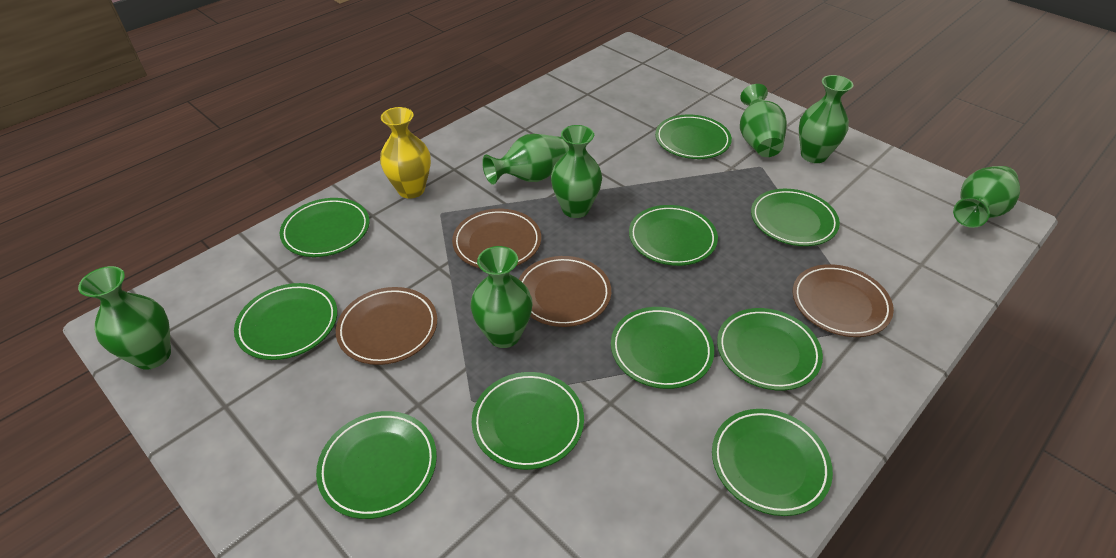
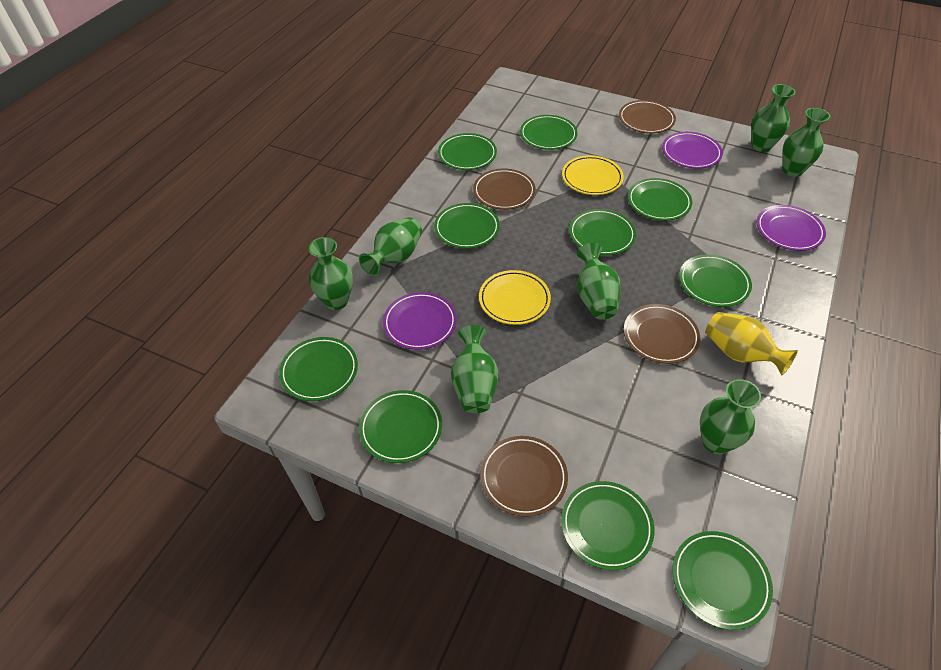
purple plate: 0 -> 3
yellow plate: 0 -> 2

